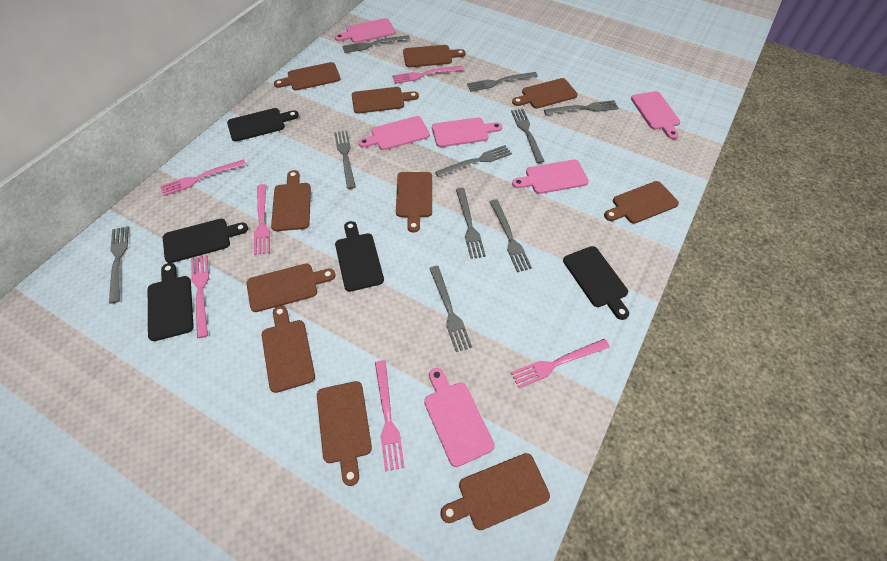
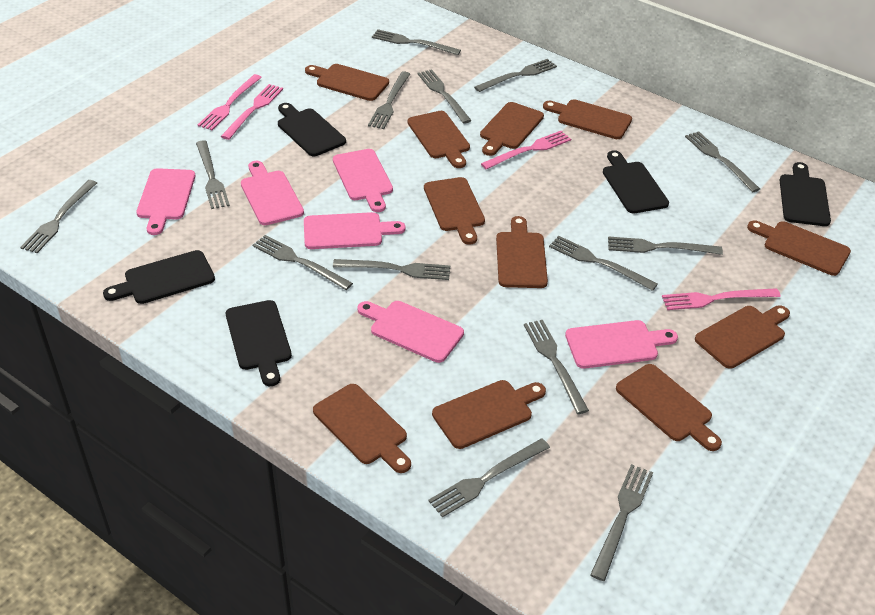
grey fork: 10 -> 14
pink fork: 6 -> 4

